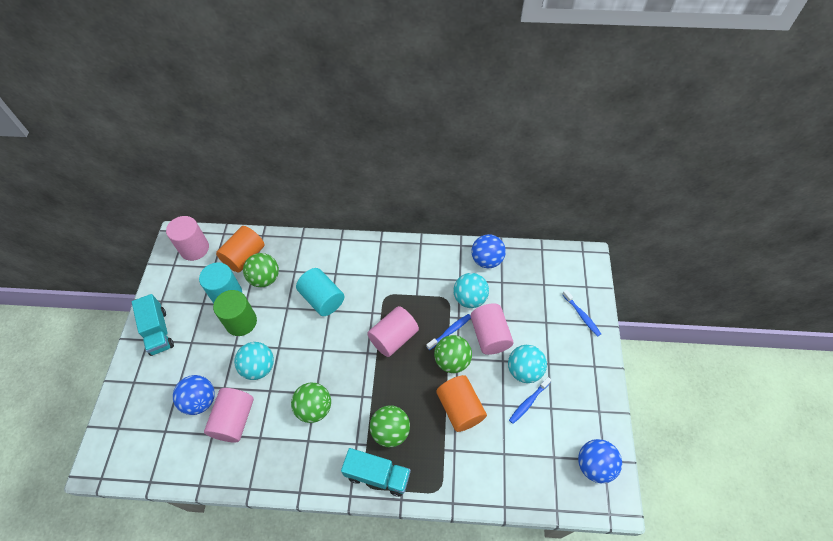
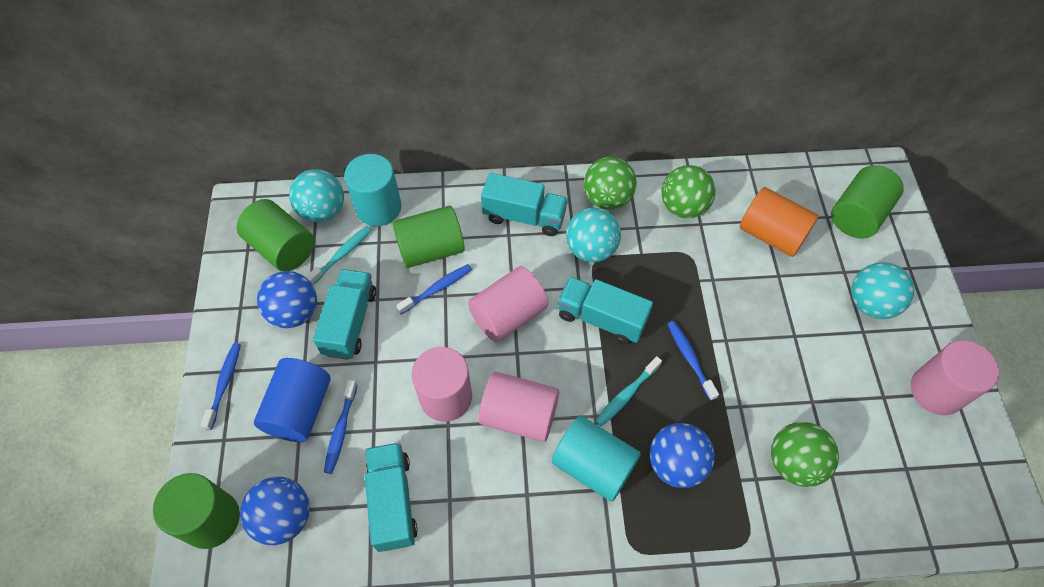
blue cylinder: 0 -> 1
blue toothbrush: 3 -> 4
green ball: 4 -> 3
green cylinder: 1 -> 4
orange cylinder: 2 -> 1
turquoise toothbrush: 0 -> 2
turquoise truck: 2 -> 4

